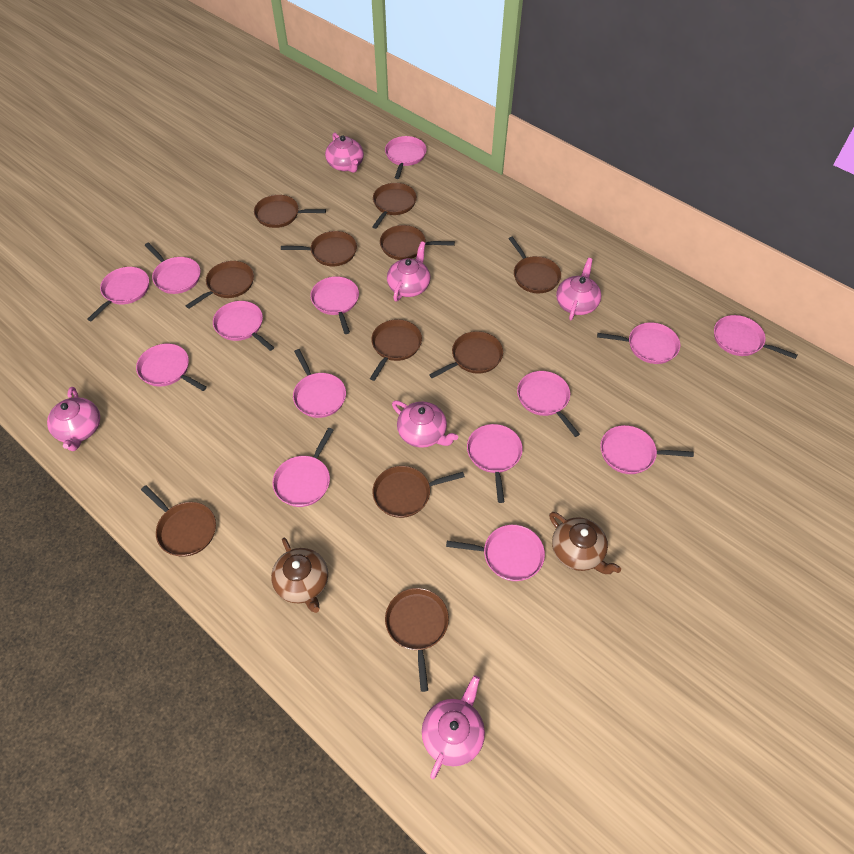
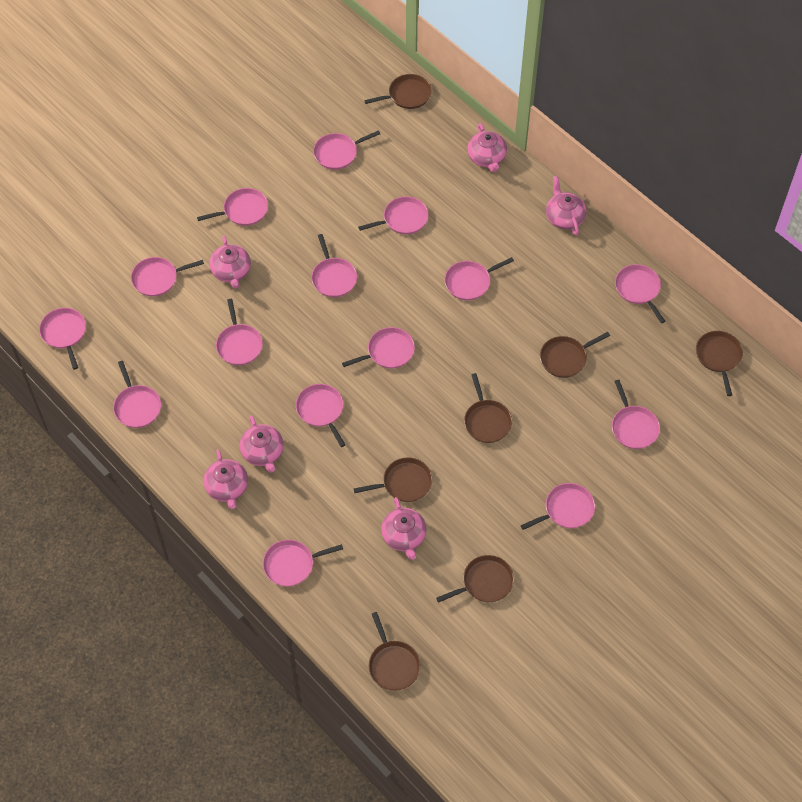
brown pan: 11 -> 7
brown teapot: 2 -> 0
pink pan: 14 -> 15

